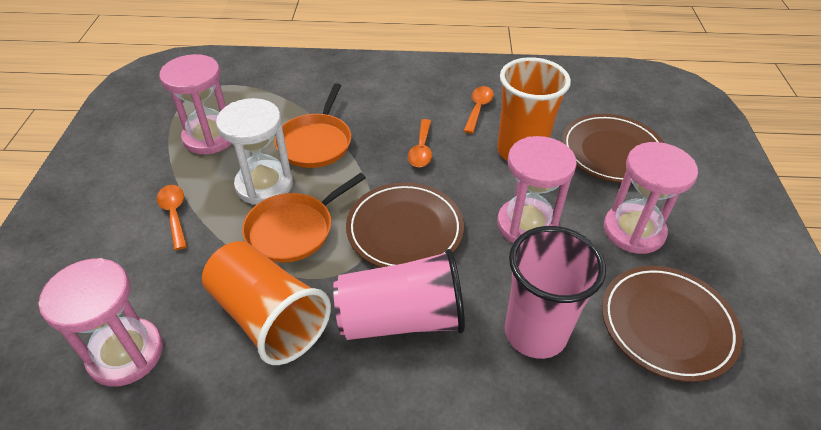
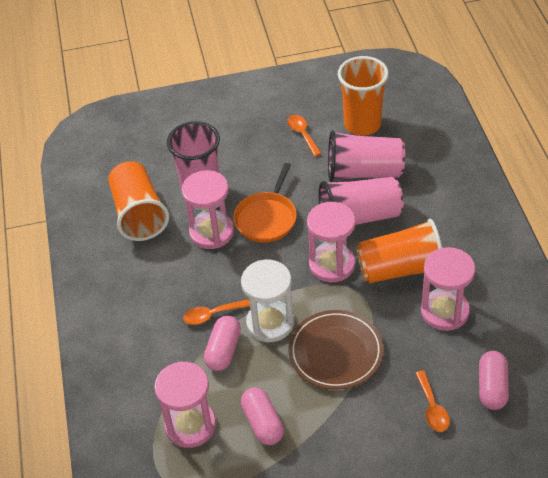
brown plate: 3 -> 1
orange cup: 2 -> 3
orange pan: 2 -> 1
pink capsule: 0 -> 3
pink cup: 2 -> 3

